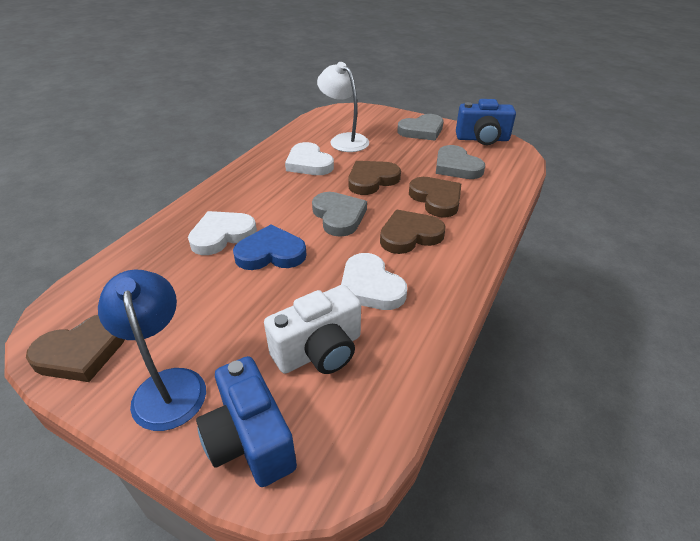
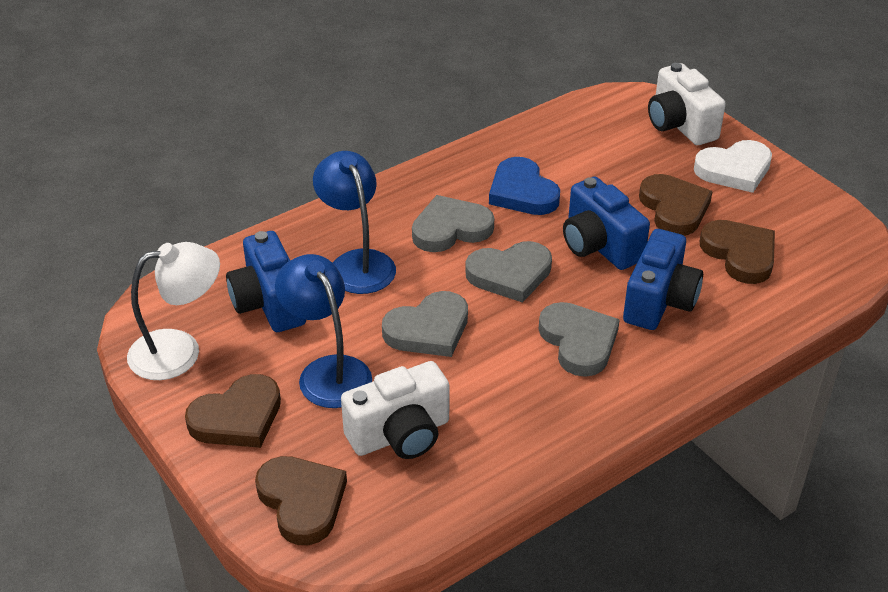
blue camera: 2 -> 3
blue lamp: 1 -> 2
grey heart: 3 -> 4
white camera: 1 -> 2
white heart: 3 -> 1

